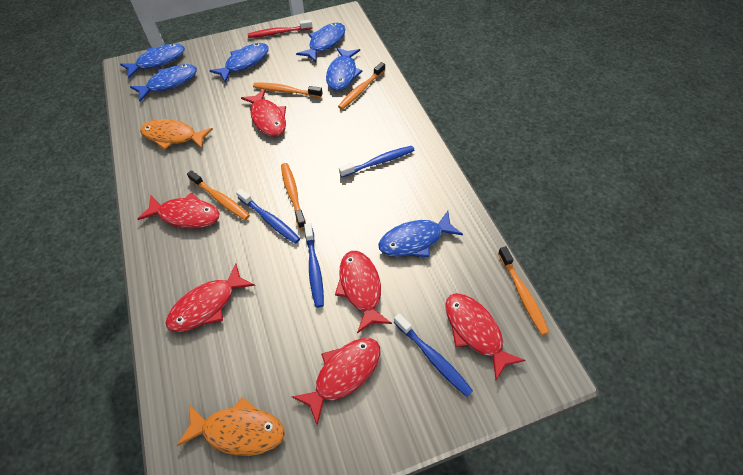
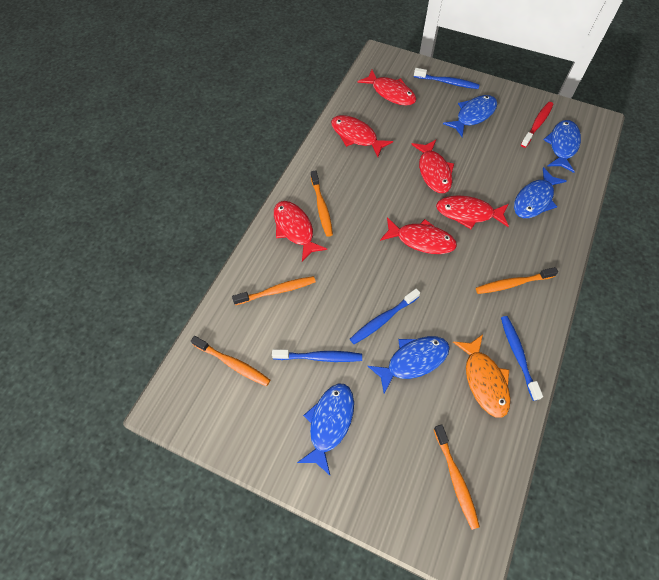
blue fish: 6 -> 5
orange fish: 2 -> 1

